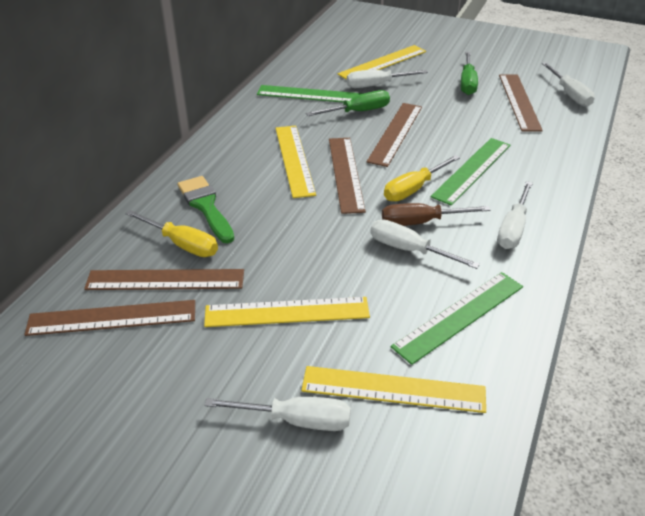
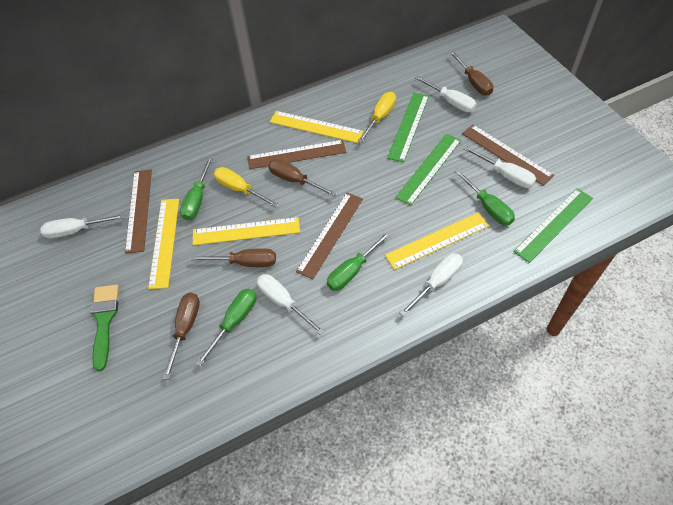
brown ruler: 5 -> 4
brown screwdriver: 1 -> 4
green screwdriver: 2 -> 4

